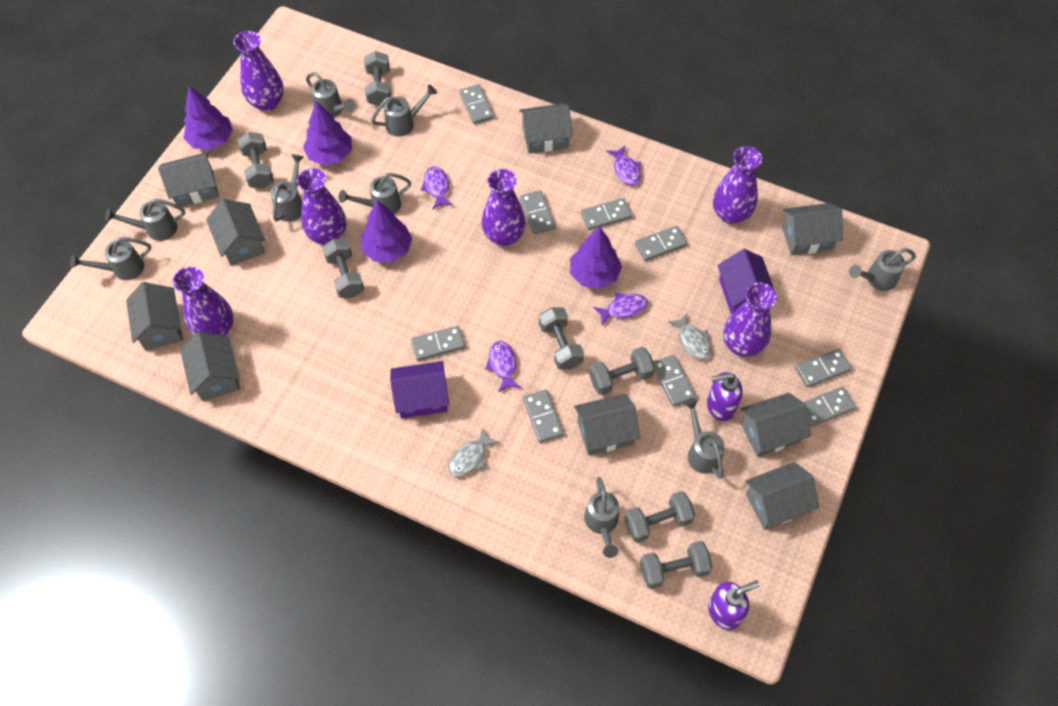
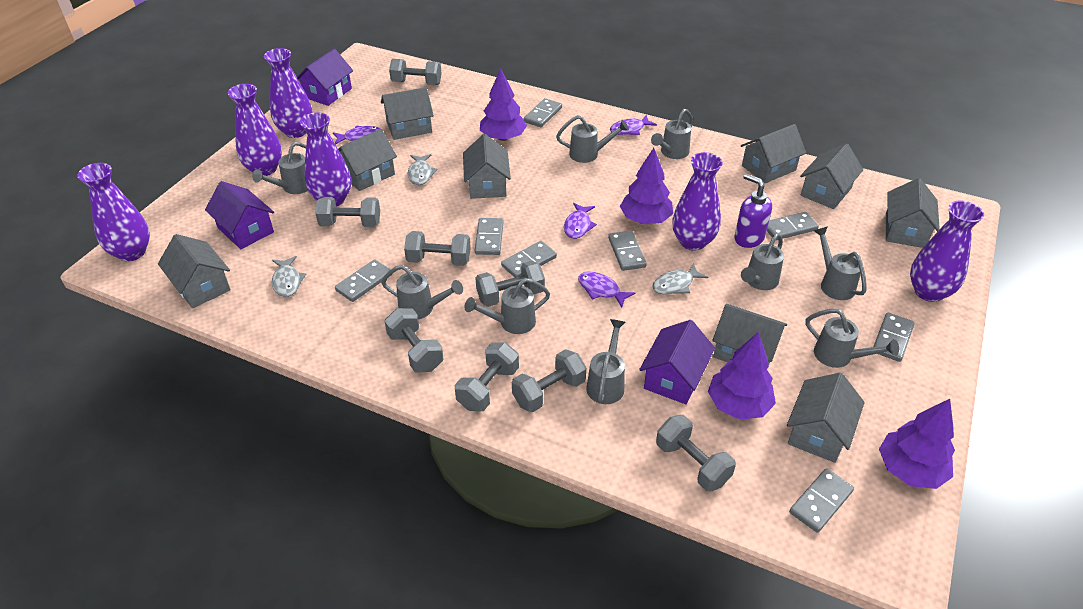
grey domino: 9 -> 8
grey dumbbell: 7 -> 8
grey fish: 2 -> 3
purple house: 2 -> 3
purple soap dispenser: 2 -> 1

